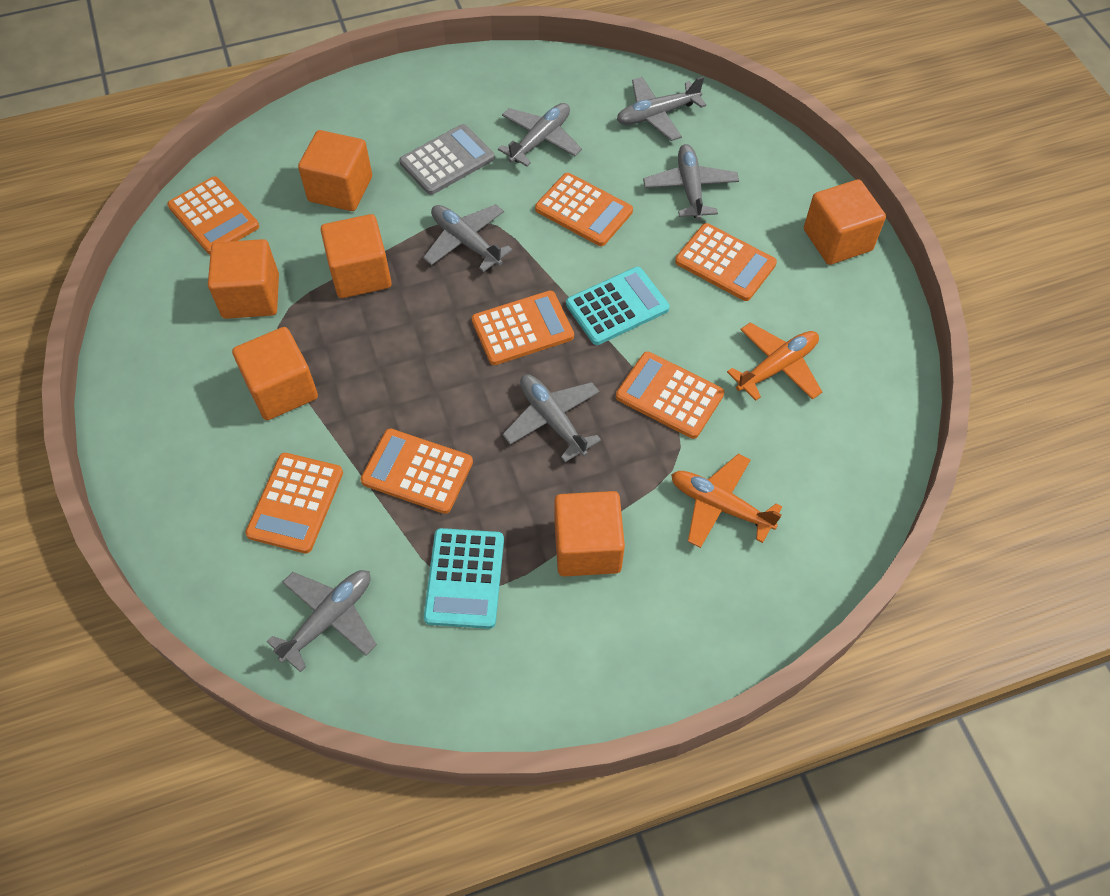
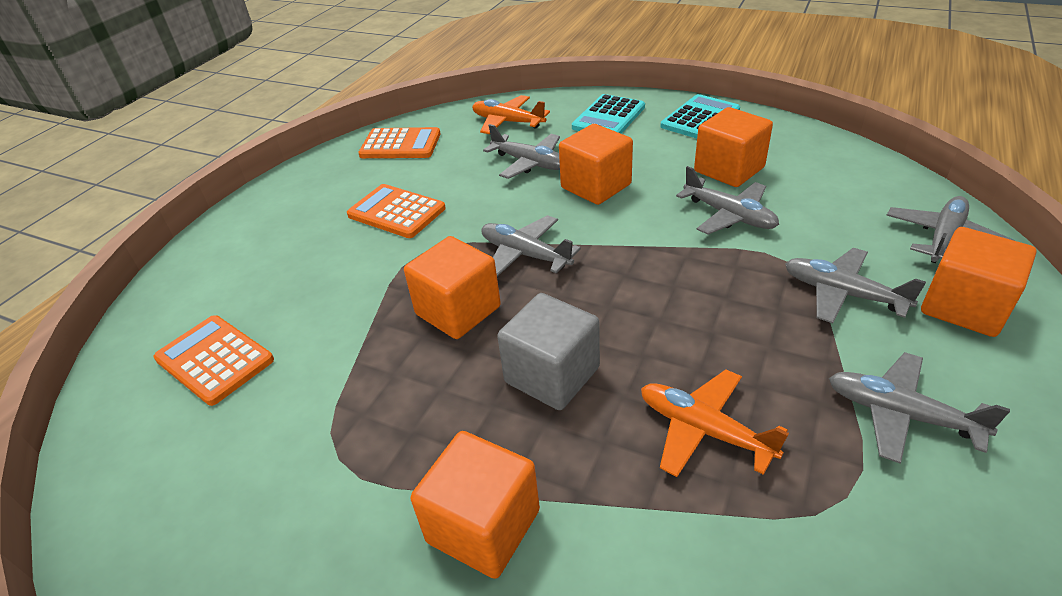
grey calculator: 1 -> 0
grey cube: 0 -> 1
orange calculator: 7 -> 3
orange cube: 6 -> 5

